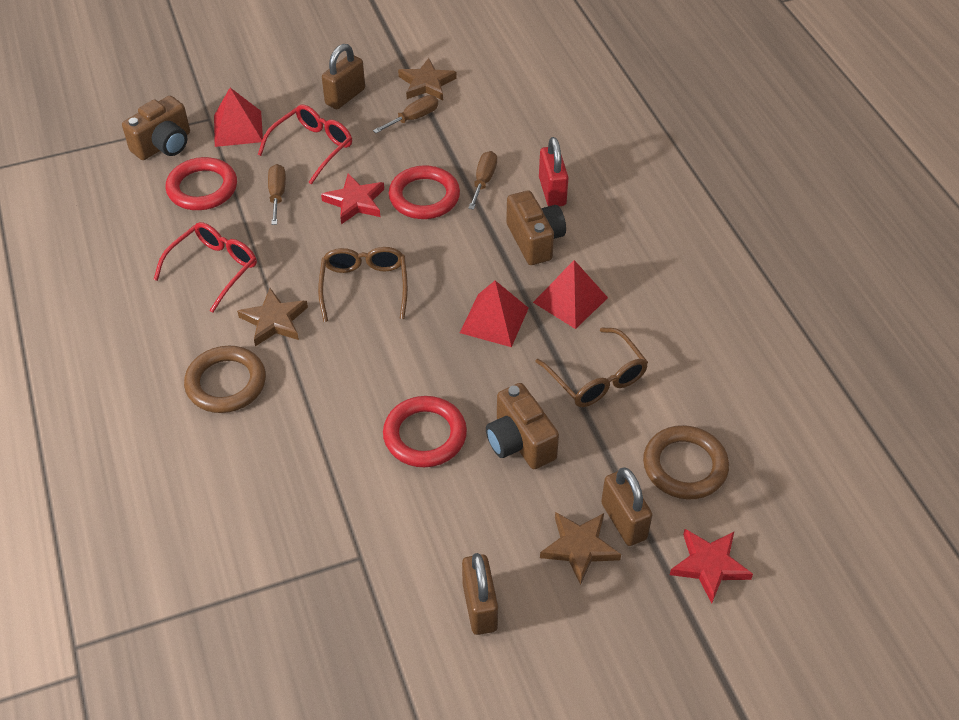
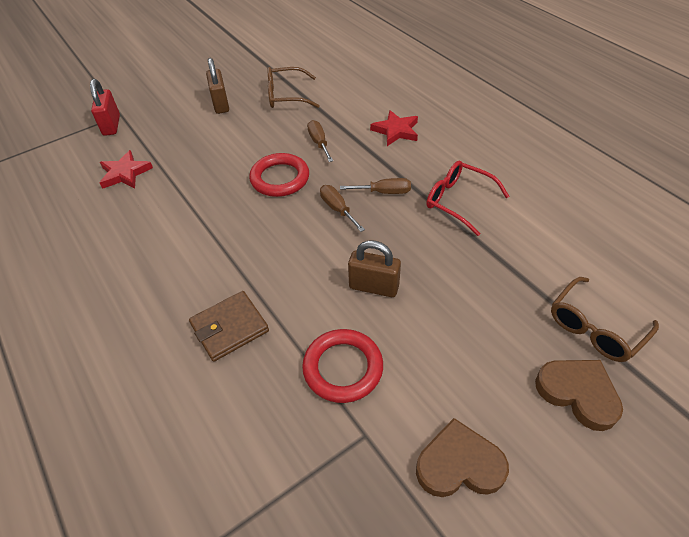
brown camera: 3 -> 0
brown heart: 0 -> 2
brown padlock: 3 -> 2
brown ring: 2 -> 0
brown star: 3 -> 0
brown wallet: 0 -> 1
red glasses: 2 -> 1
red pyramid: 3 -> 0
red ring: 3 -> 2

